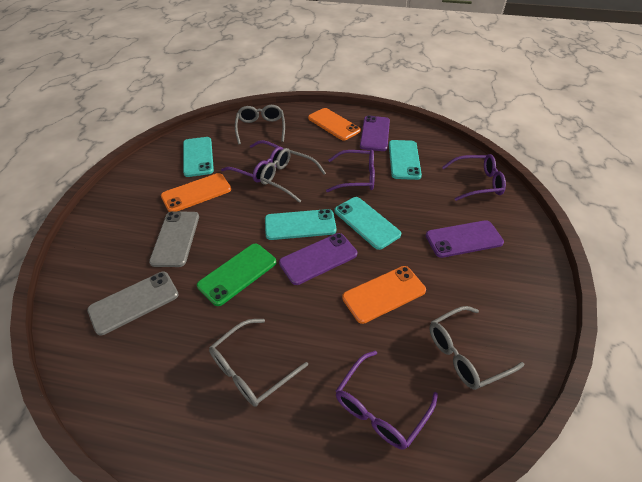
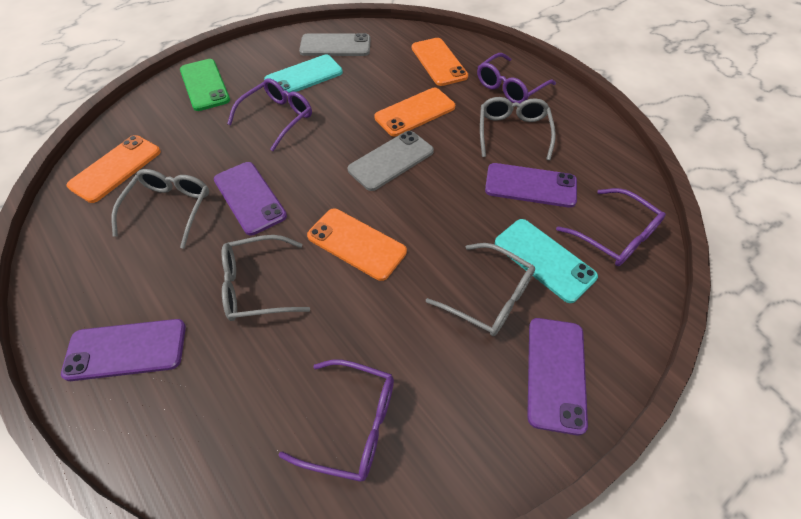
orange phone: 3 -> 4
purple phone: 3 -> 4
turquoise phone: 4 -> 2

